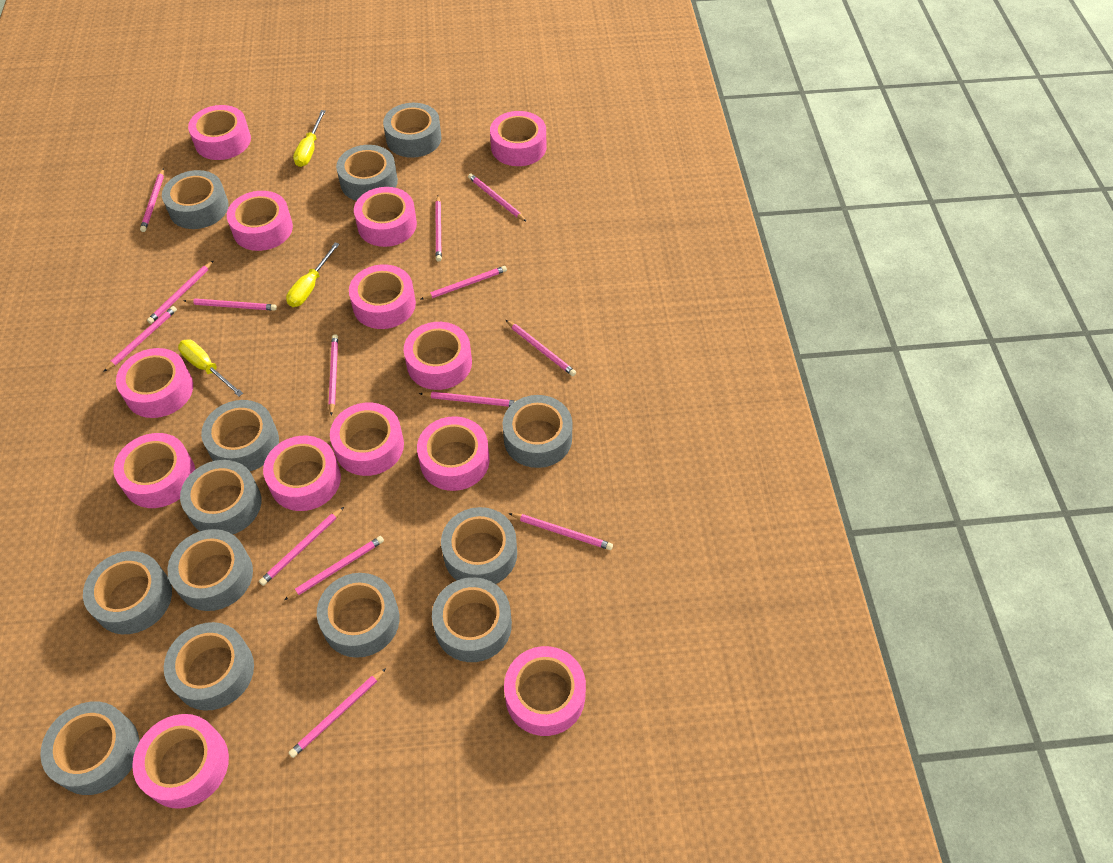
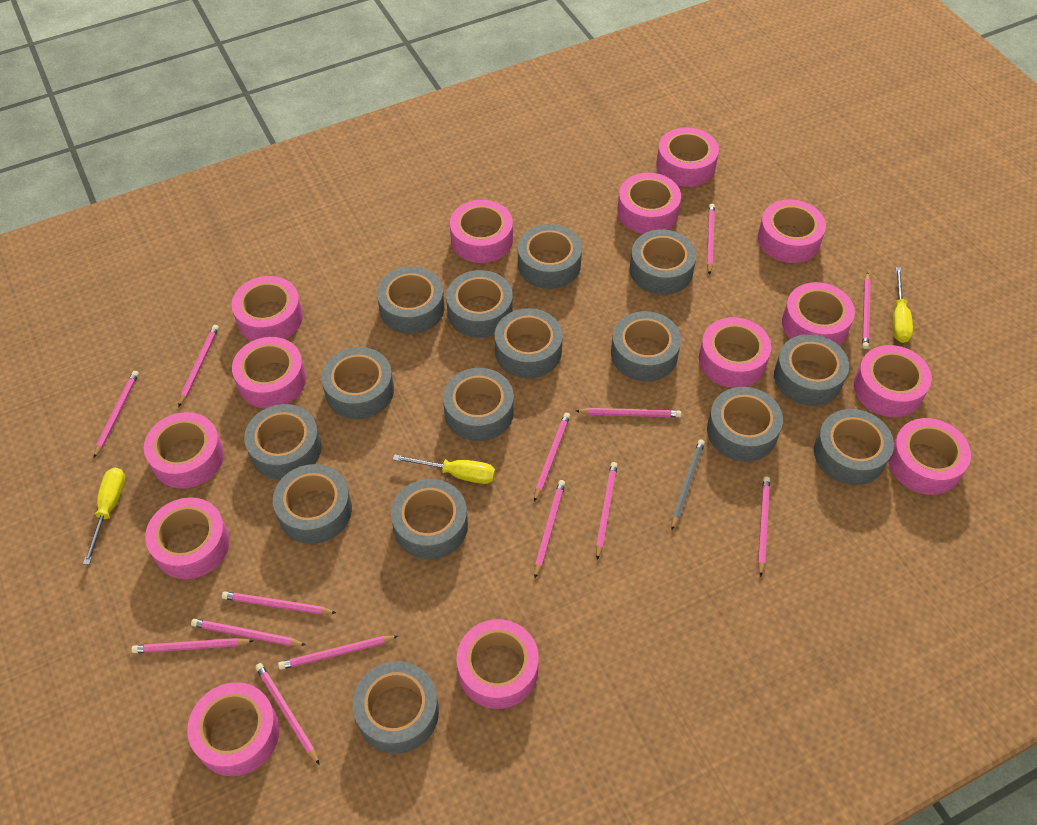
grey pencil: 0 -> 1
grey tape: 13 -> 15
pink tape: 13 -> 14

